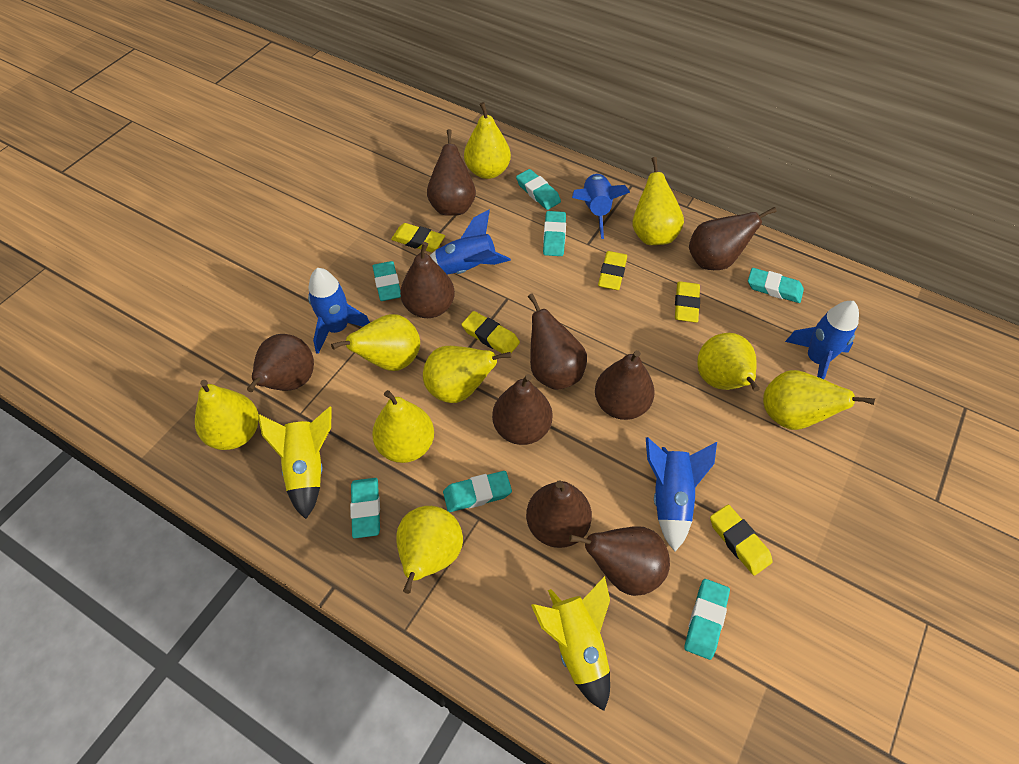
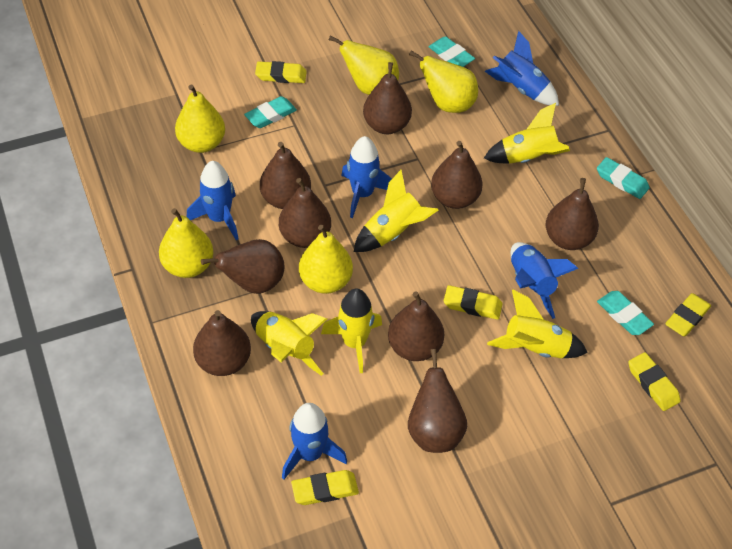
turquoise eraser: 7 -> 4
yellow pear: 9 -> 5
yellow rocket: 2 -> 5

